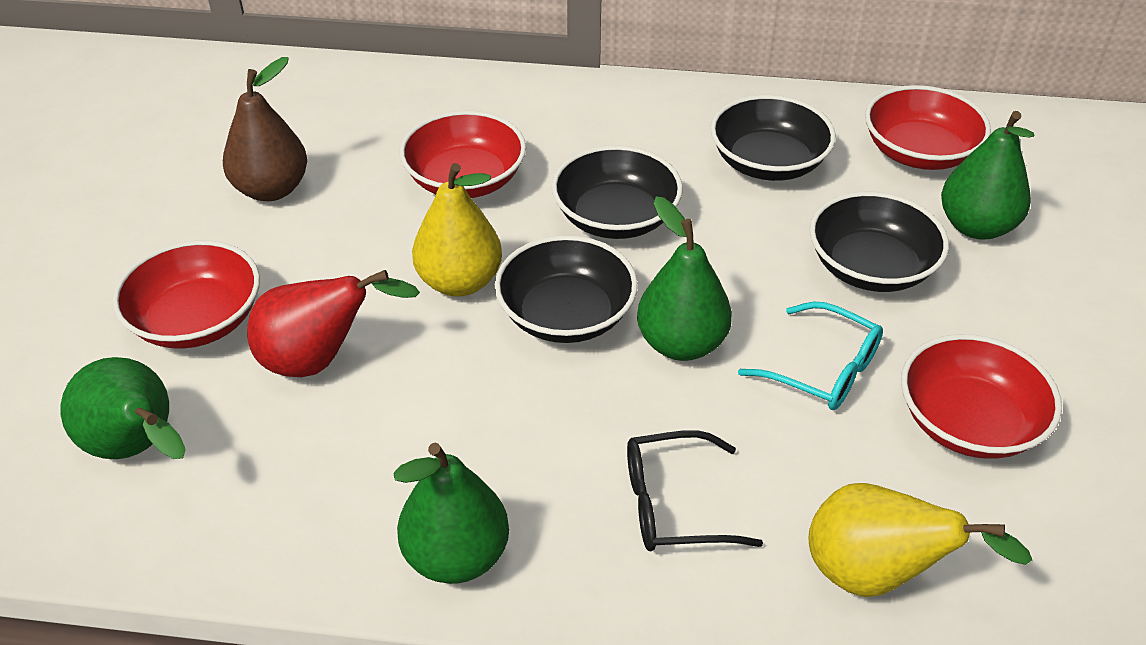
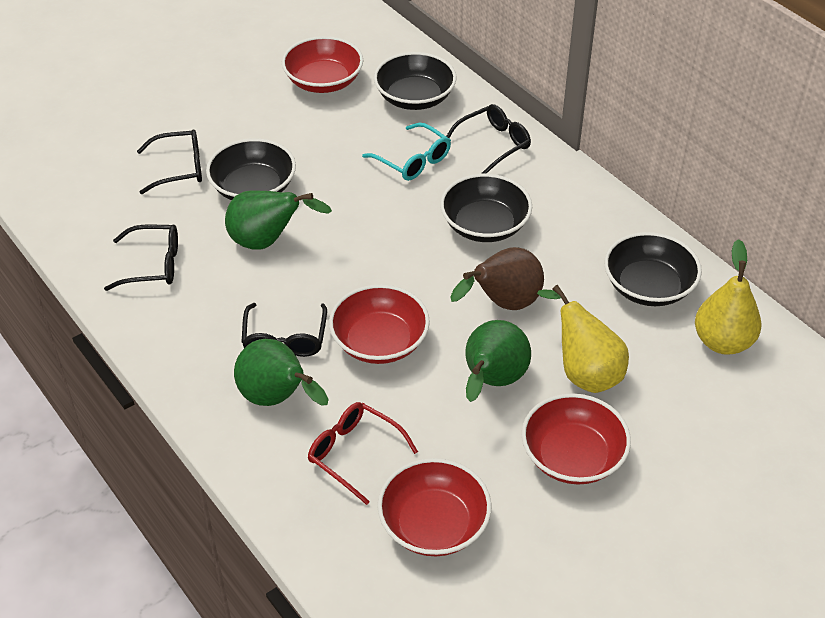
black glasses: 1 -> 4
green pear: 4 -> 3
red glasses: 0 -> 1
red pear: 1 -> 0

